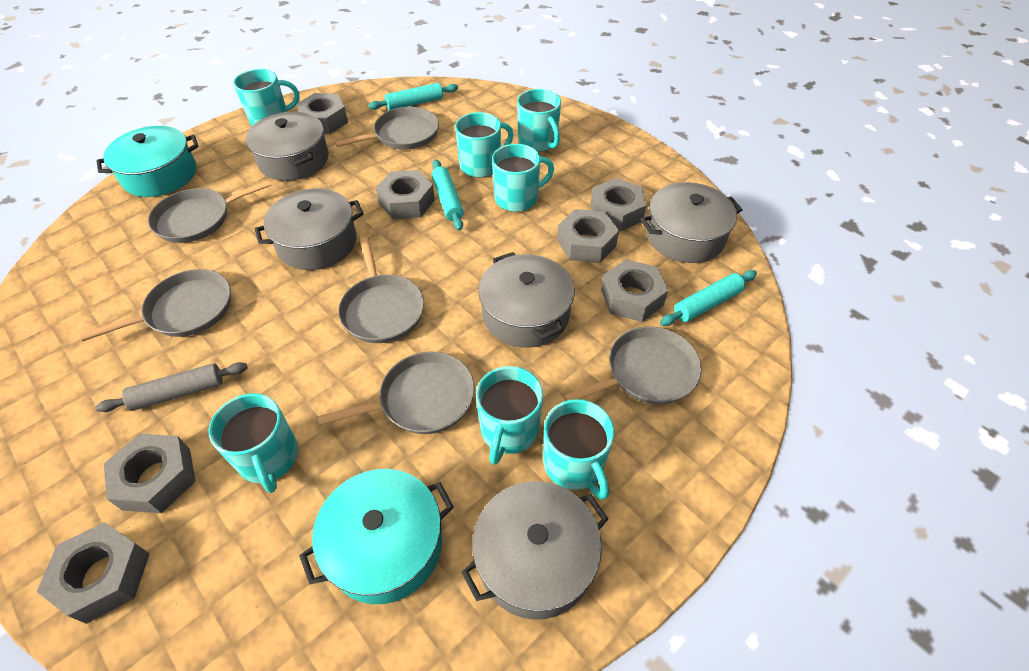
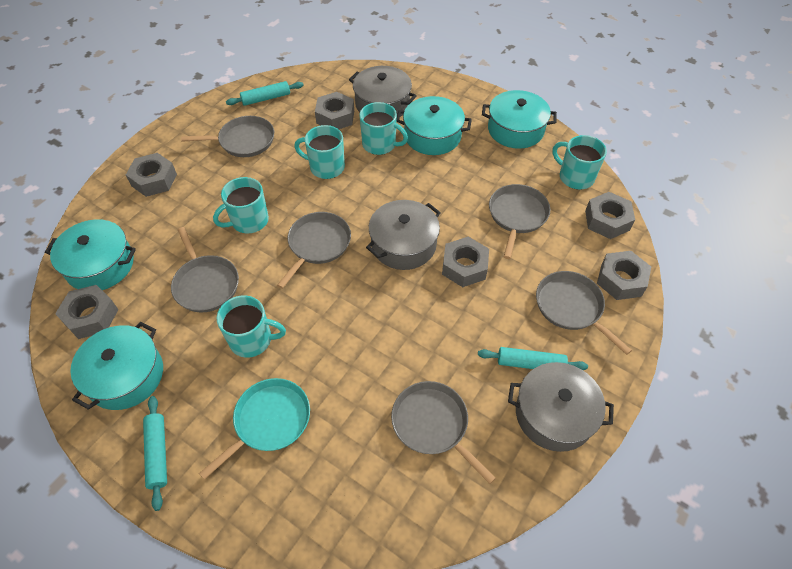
grey nut: 7 -> 6
grey pot: 5 -> 3
grey rolling pin: 1 -> 0
turquoise mug: 7 -> 5
turquoise pan: 0 -> 1
turquoise pot: 2 -> 4

